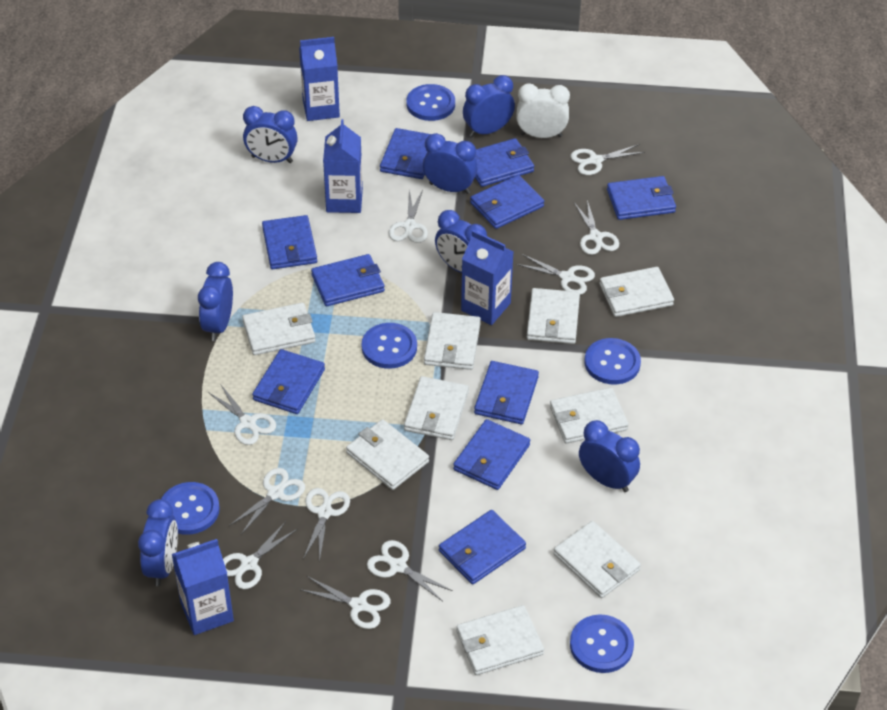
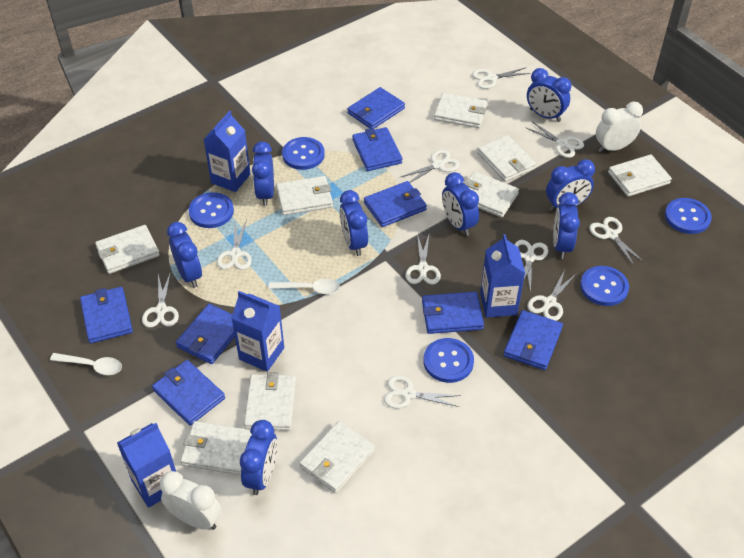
blue clock: 7 -> 8
blue wallet: 10 -> 8
white clock: 1 -> 2
white spoon: 0 -> 2

